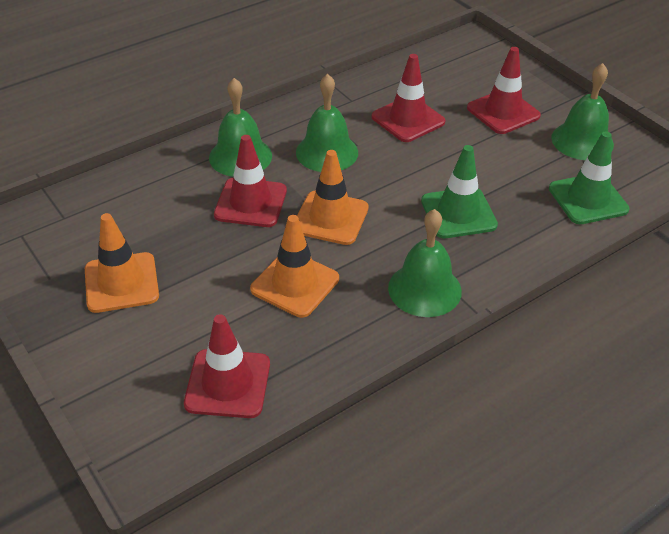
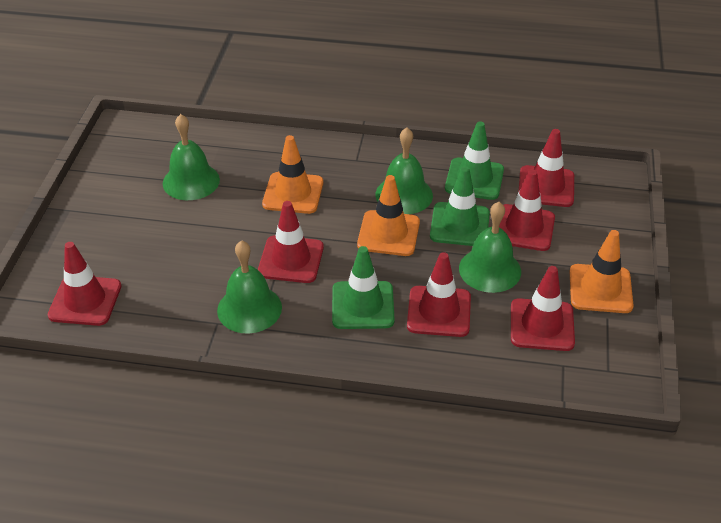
green traffic cone: 2 -> 3
red traffic cone: 4 -> 6

